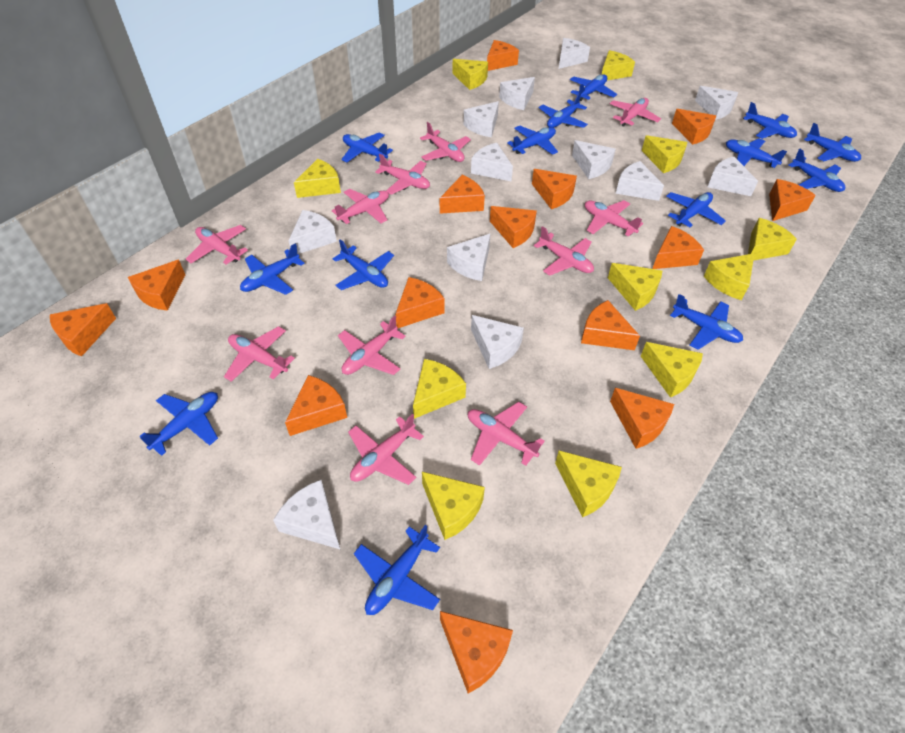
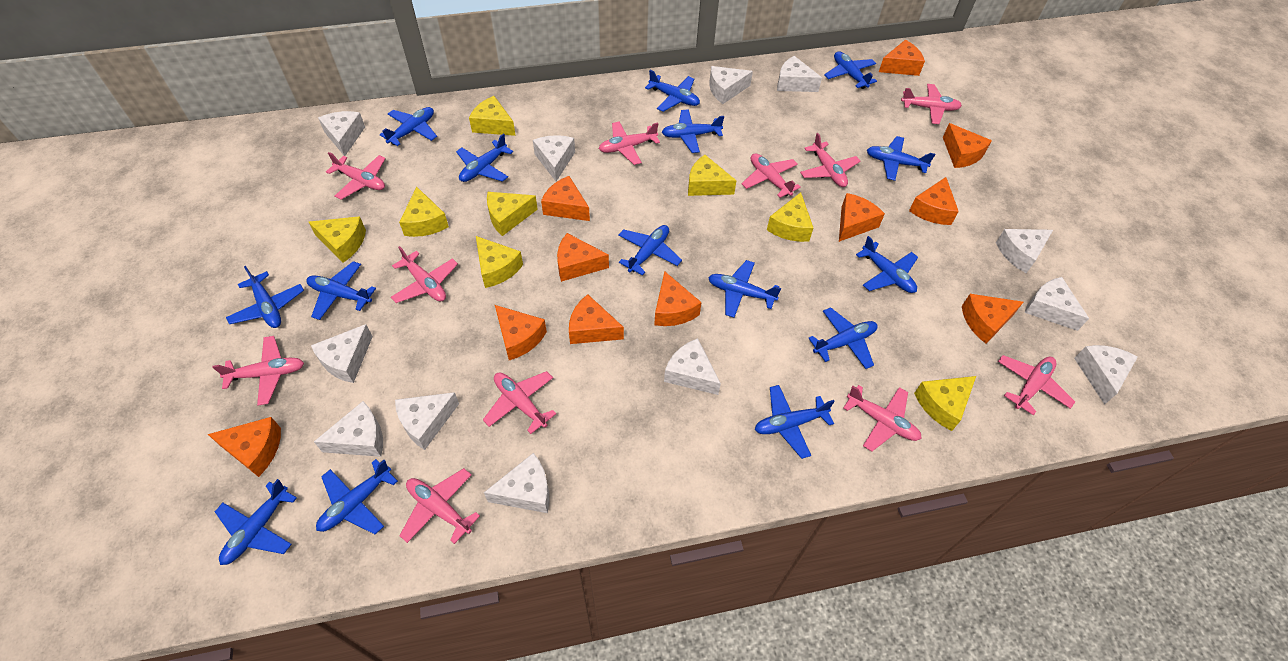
blue plane: 14 -> 15
orange cheese: 14 -> 11
yellow cheese: 11 -> 8

